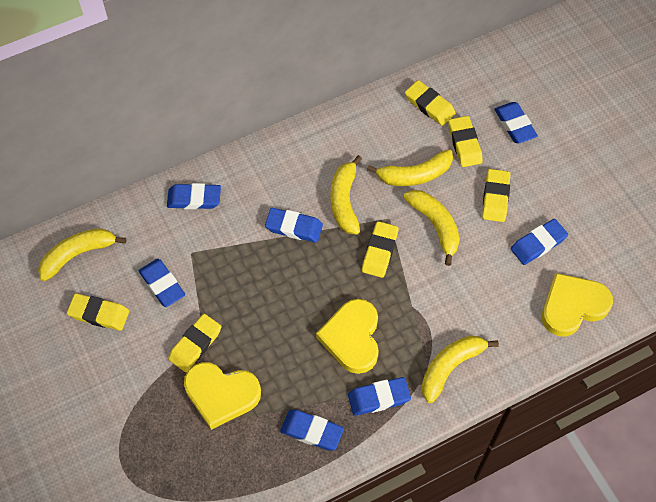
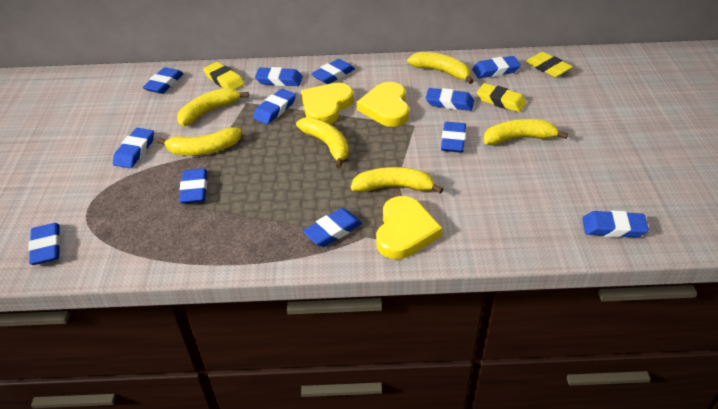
blue eraser: 7 -> 12
yellow banana: 5 -> 6
yellow eraser: 6 -> 3

